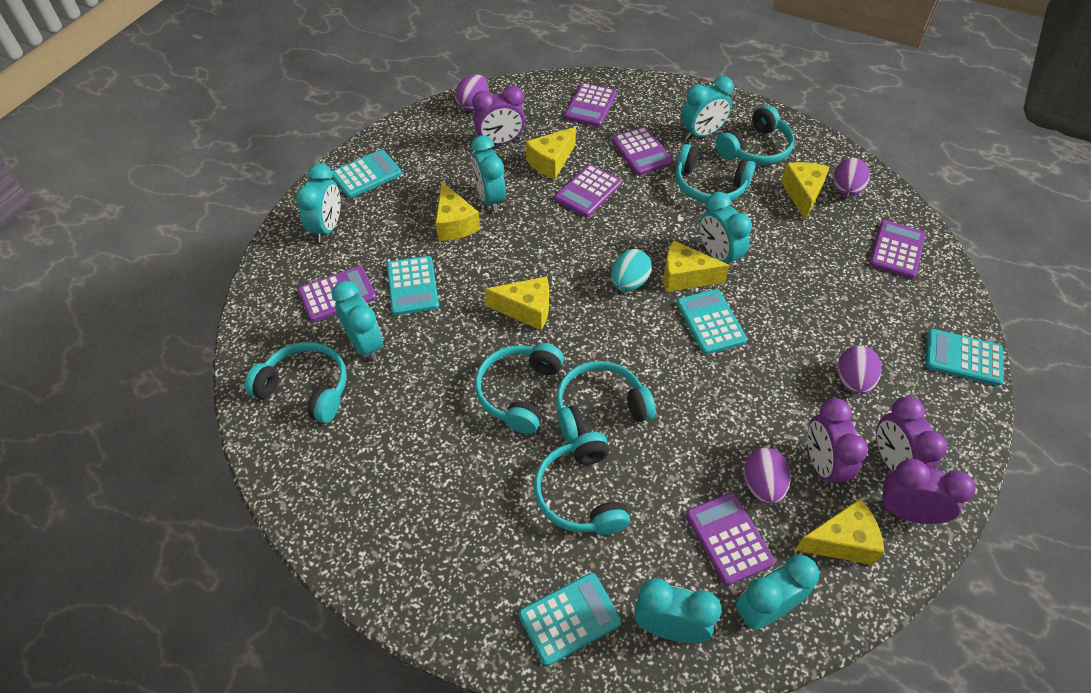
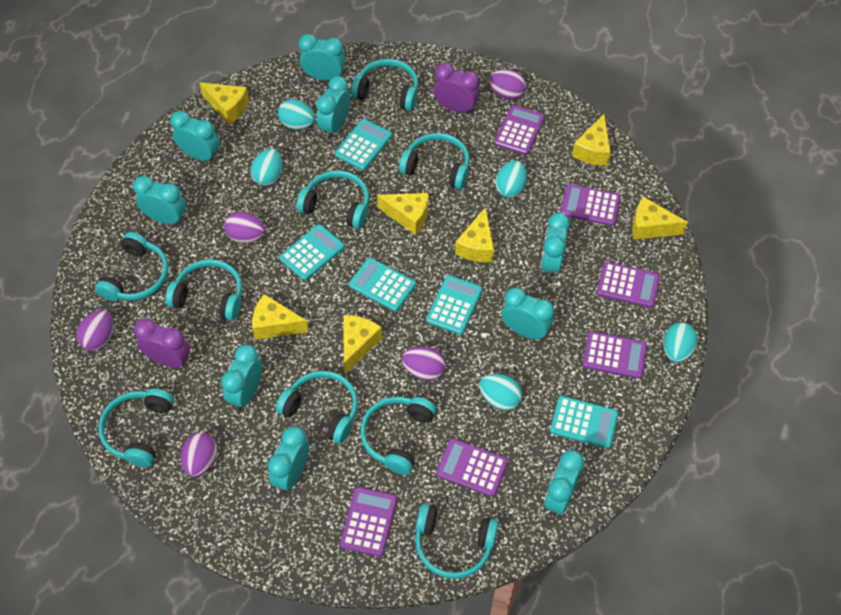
purple clock: 4 -> 2
purple egg: 4 -> 5
turquoise clock: 7 -> 9
turquoise egg: 1 -> 5
turquoise headphones: 6 -> 9
yellow cheese: 6 -> 7

